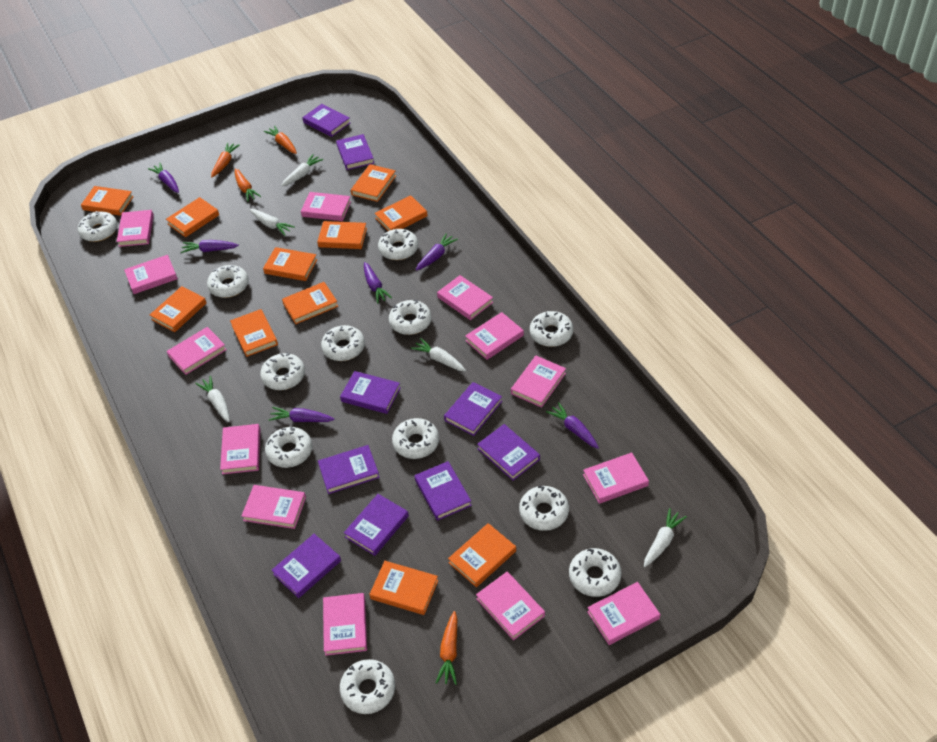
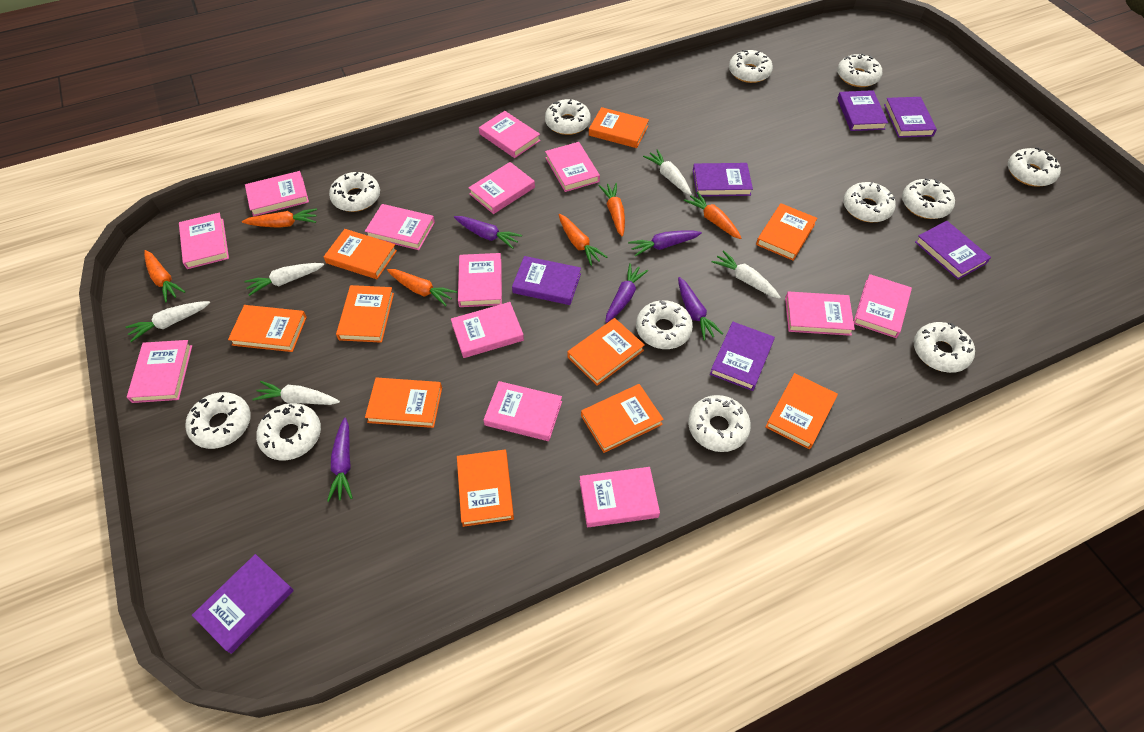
orange book: 11 -> 10
orange carrot: 4 -> 6
purple book: 9 -> 7
purple carrot: 6 -> 5

